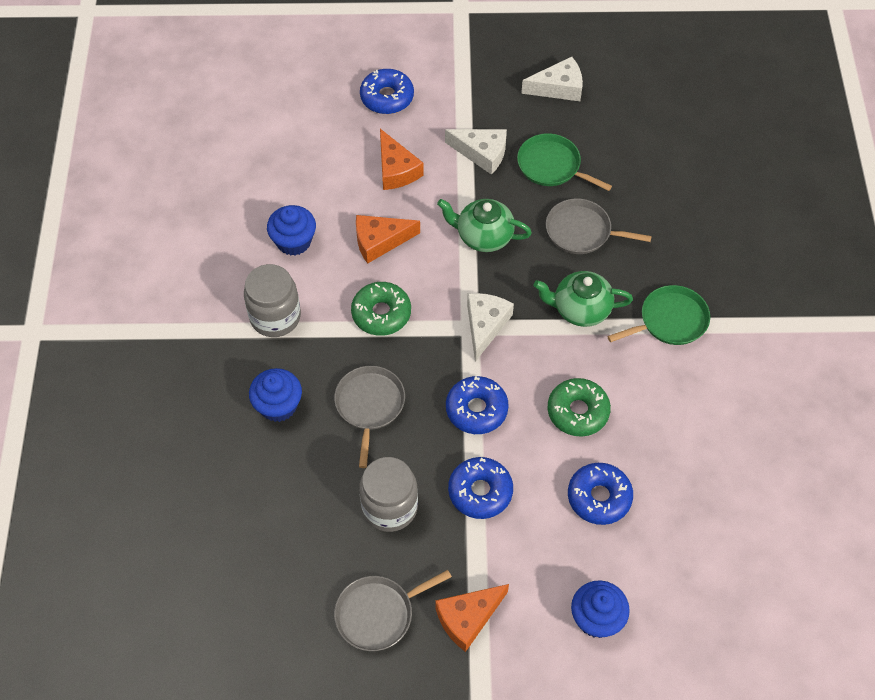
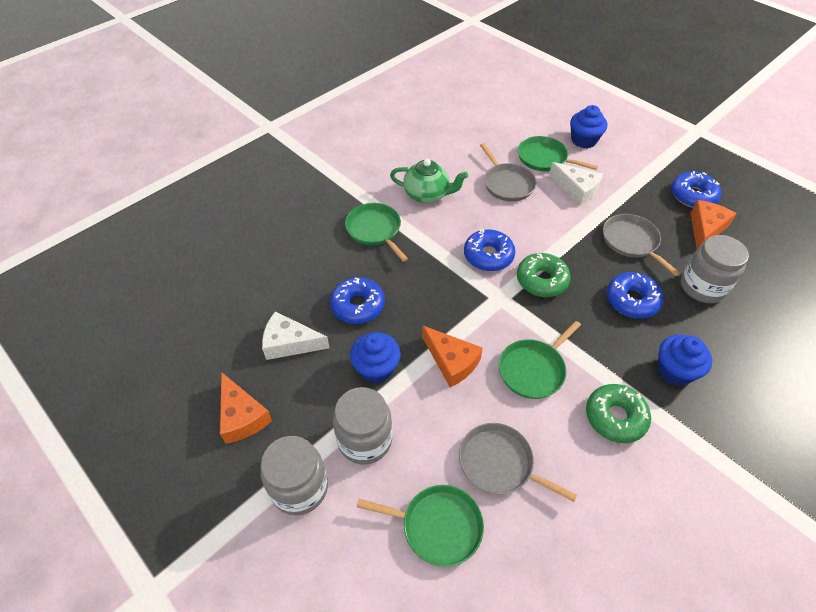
green pan: 2 -> 4
green teapot: 2 -> 1
grey jar: 2 -> 3
white cheese: 3 -> 2

